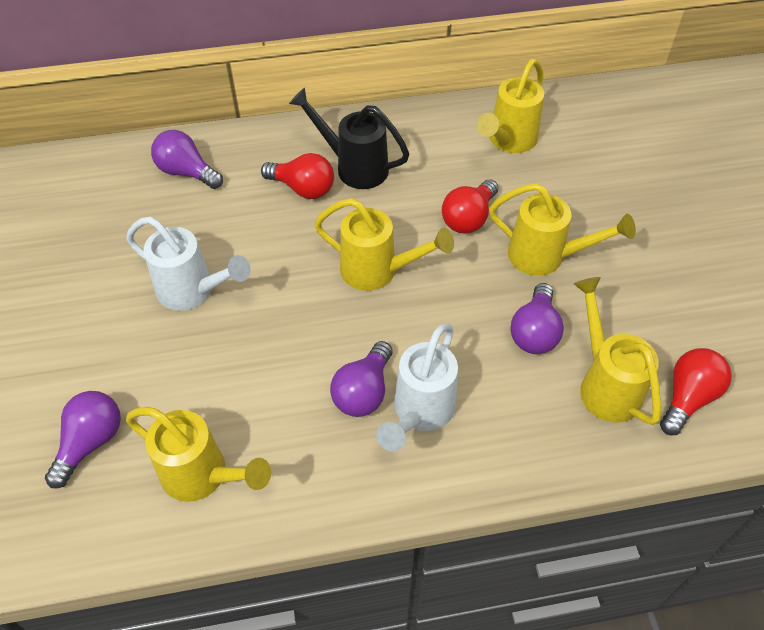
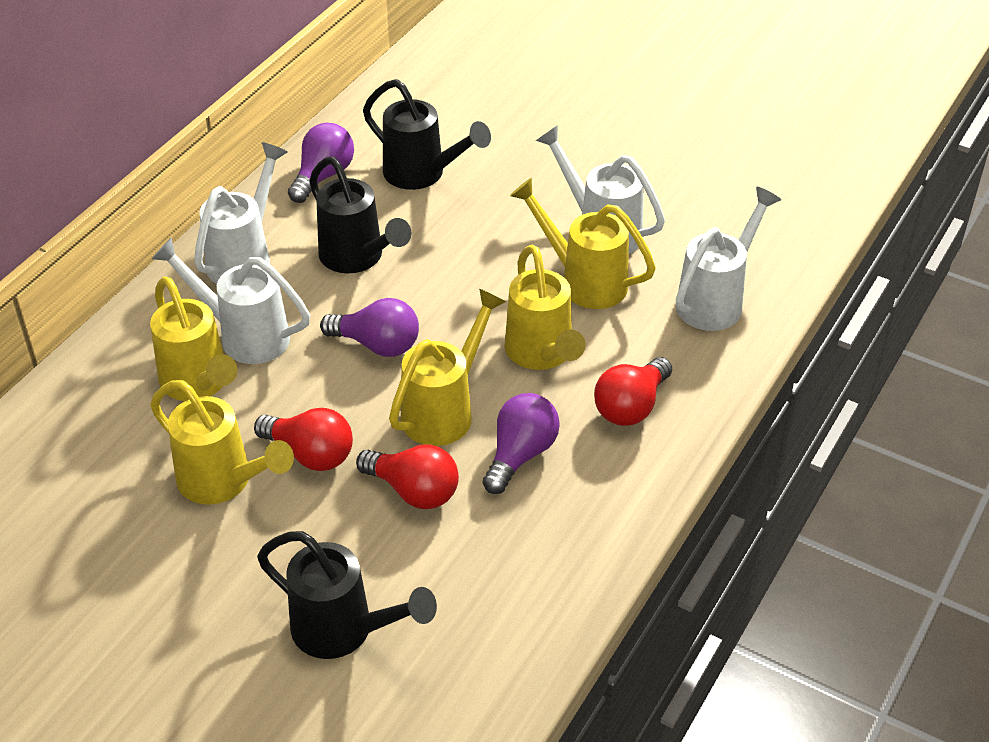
black watering can: 1 -> 3
purple light bulb: 4 -> 3
white watering can: 2 -> 4

